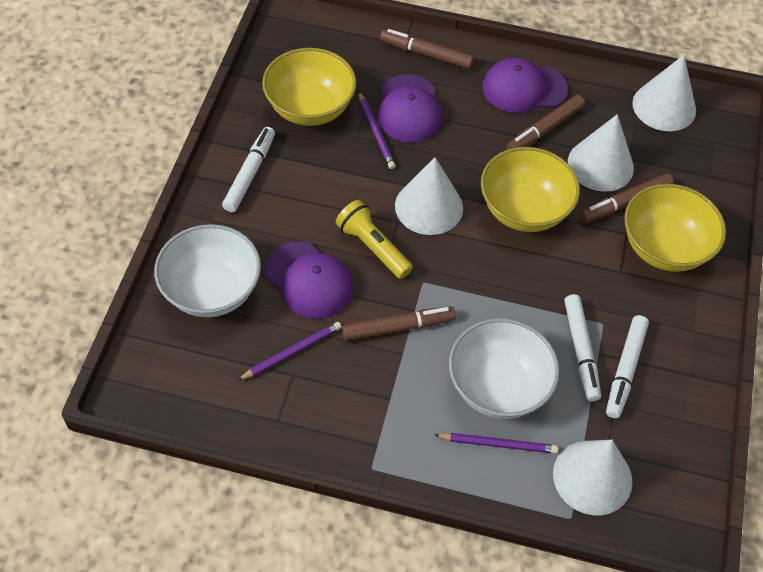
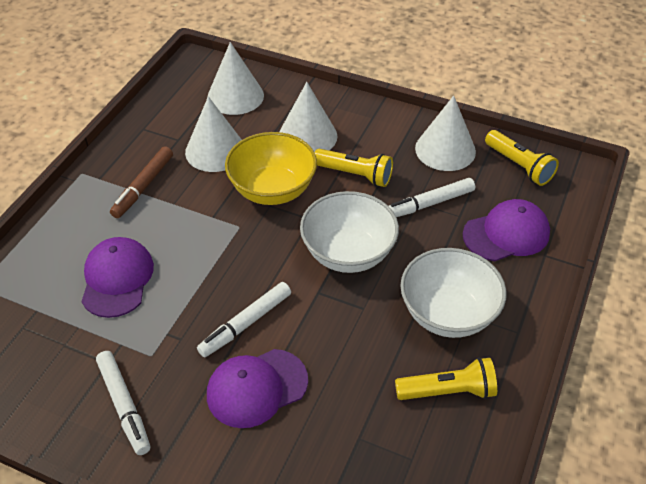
brown marker: 4 -> 1
purple pencil: 3 -> 0
yellow bowl: 3 -> 1
yellow flashlight: 1 -> 3

